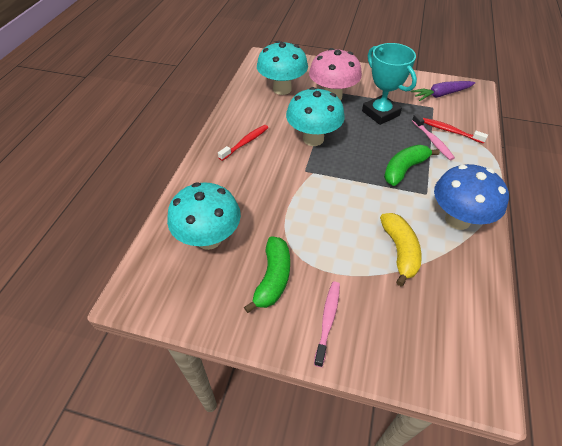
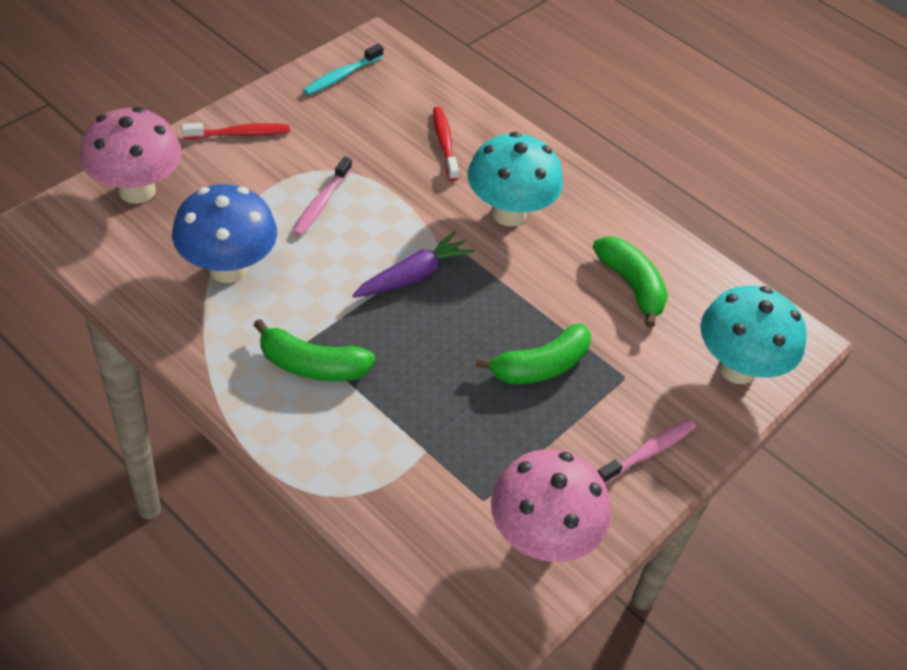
green banana: 2 -> 3
pink mushroom: 1 -> 2
turquoise mushroom: 3 -> 2
turquoise toothbrush: 0 -> 1
turquoise trophy: 1 -> 0
yellow banana: 1 -> 0

